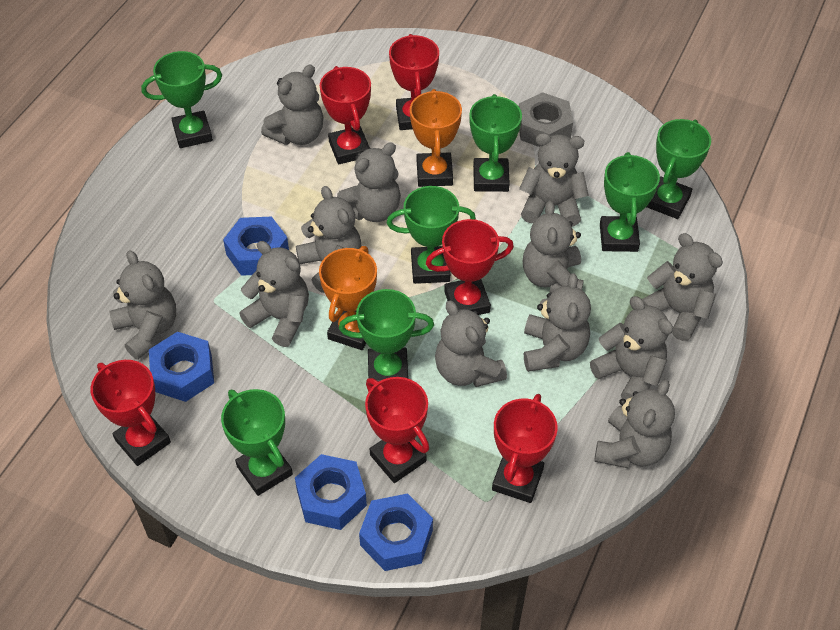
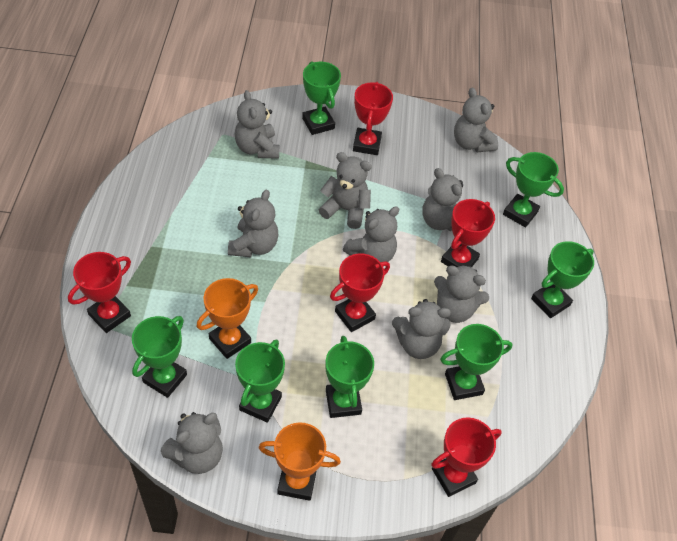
blue nut: 4 -> 0
grey nut: 1 -> 0
grey teddy bear: 12 -> 9
red trophy: 6 -> 5

